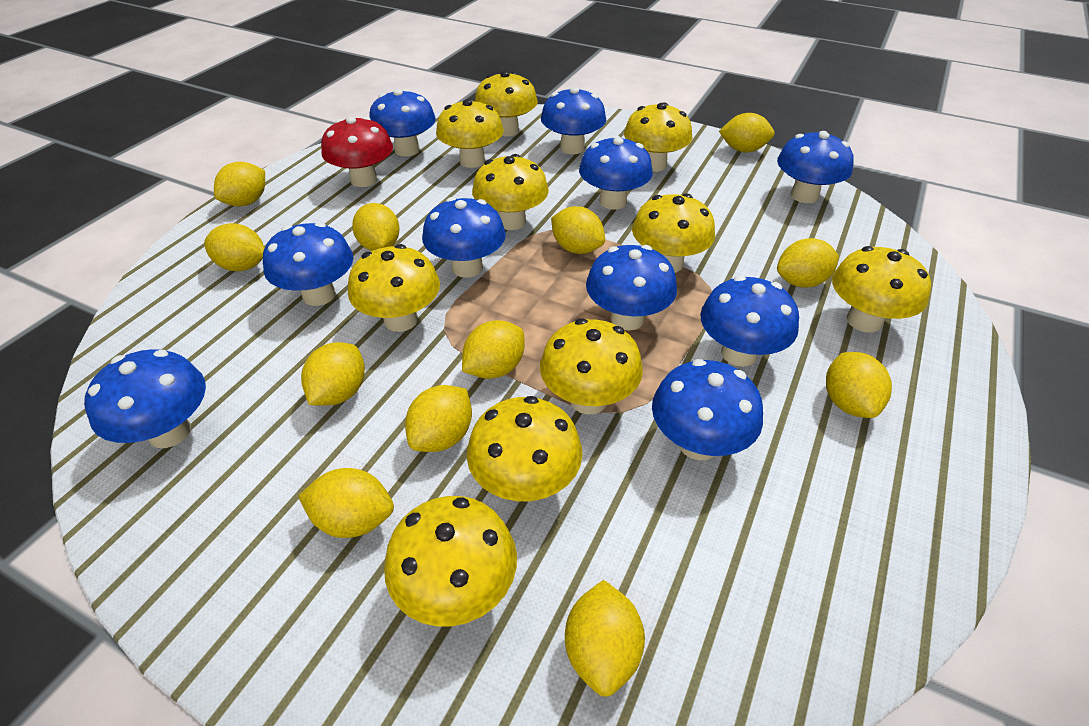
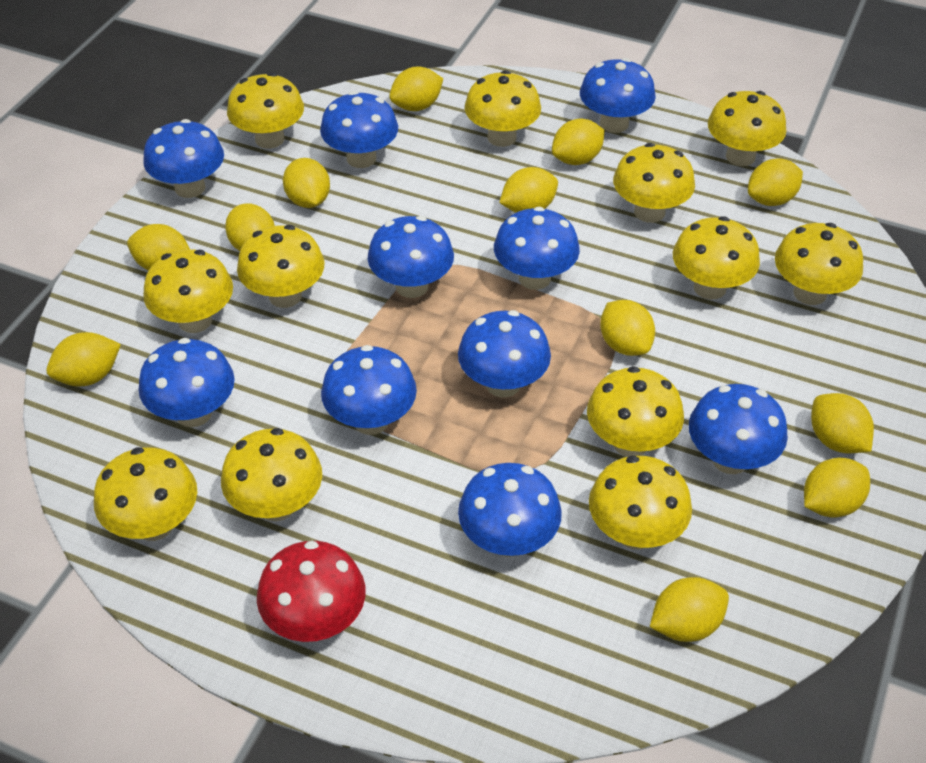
yellow mushroom: 10 -> 12

